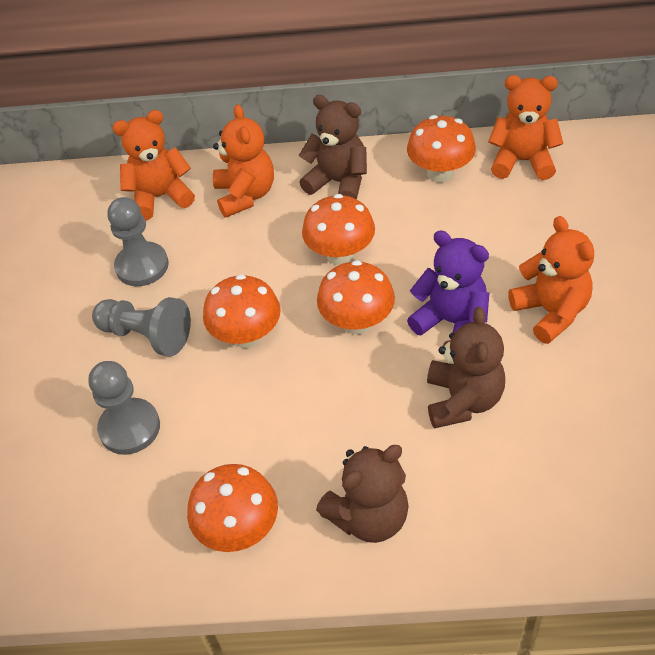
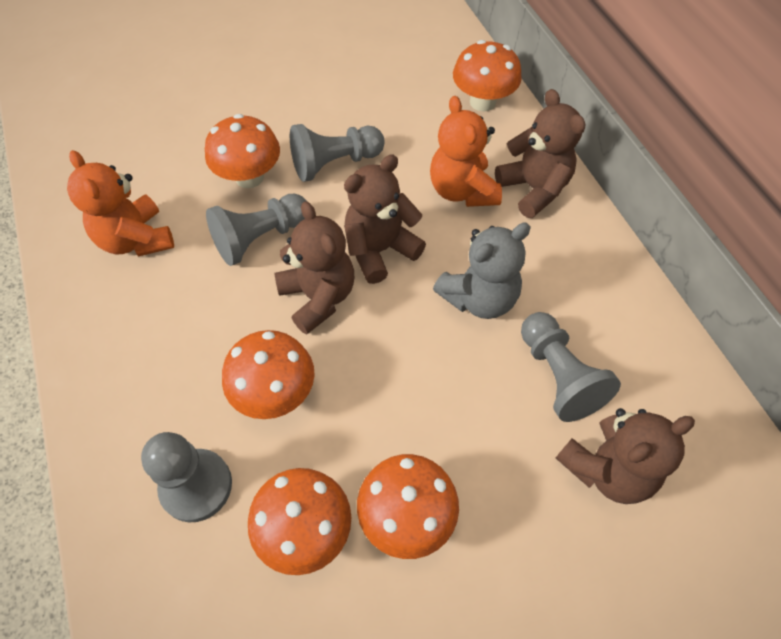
brown teddy bear: 3 -> 4
grey pawn: 3 -> 4
grey teddy bear: 0 -> 1
orange teddy bear: 4 -> 2
purple teddy bear: 1 -> 0

